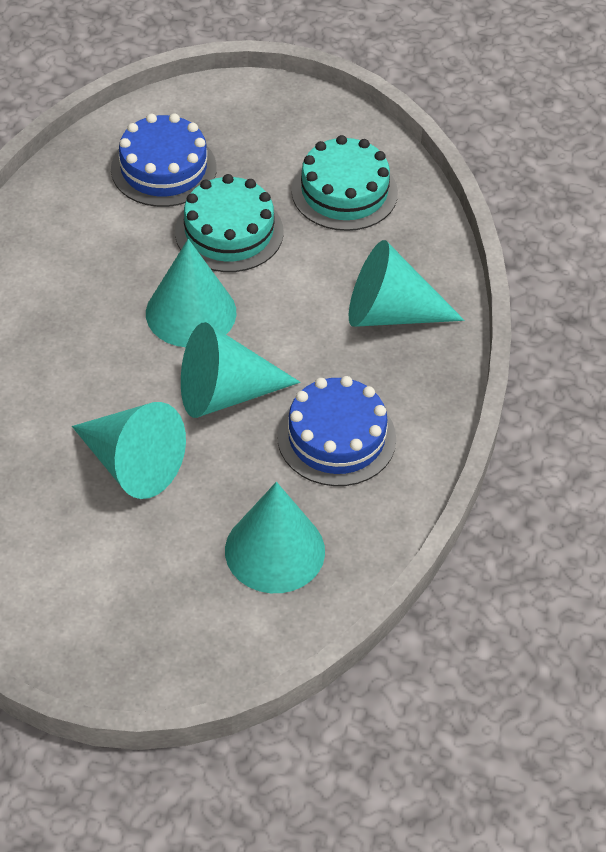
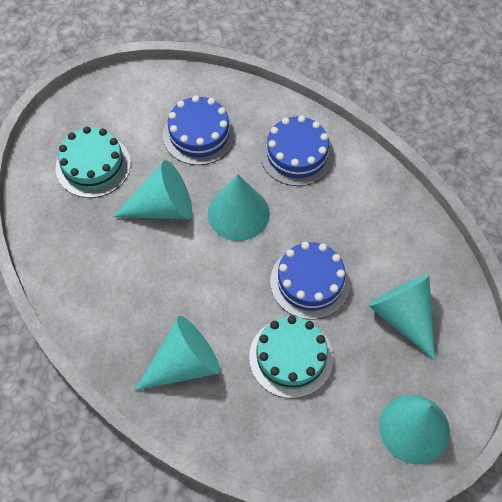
blue cake: 2 -> 3

